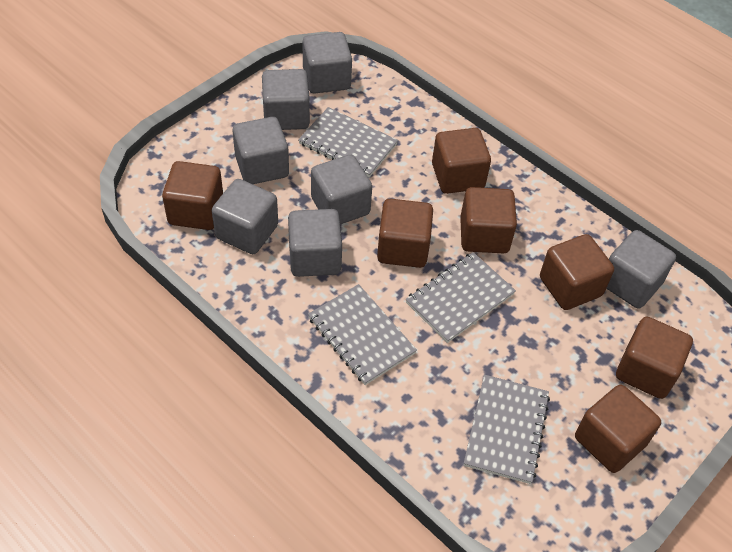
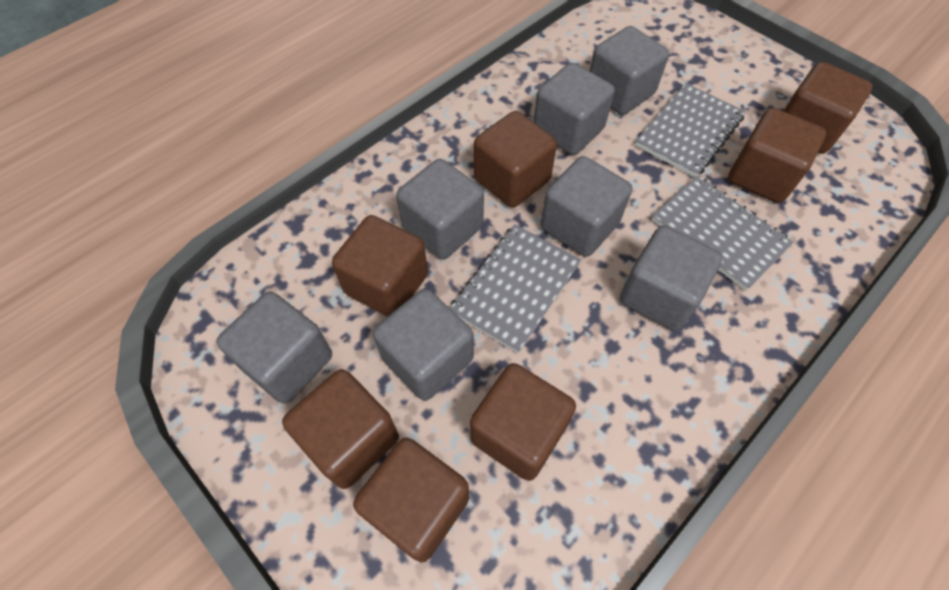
grey notebook: 4 -> 3

